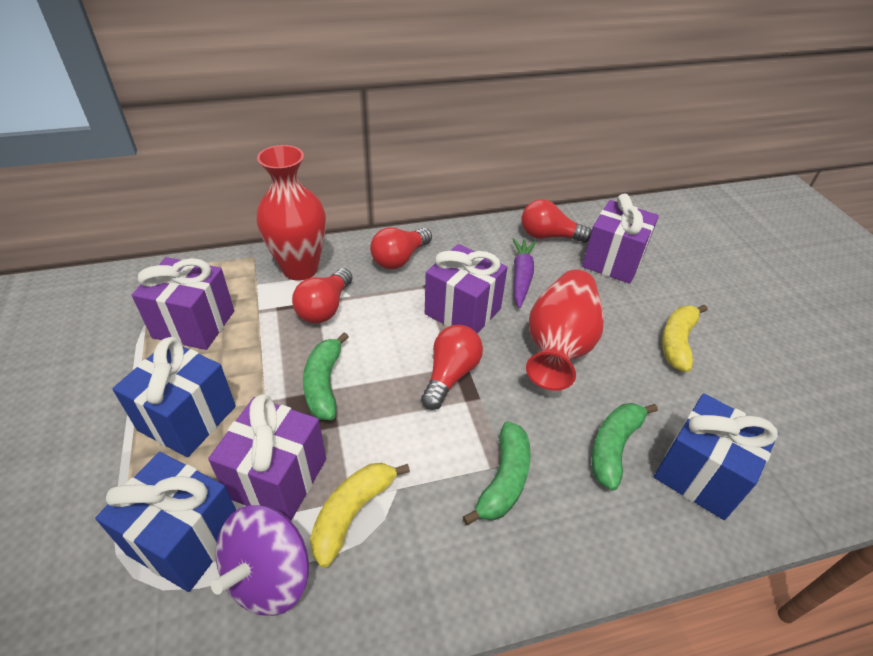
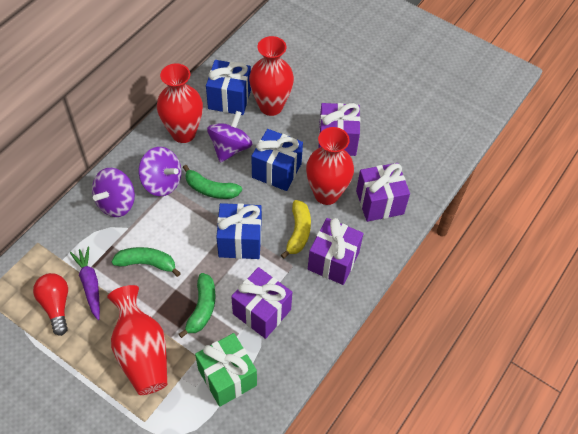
green gift: 0 -> 1
purple spinning top: 1 -> 3
red light bulb: 4 -> 1
red vase: 2 -> 4
yellow banana: 2 -> 1

